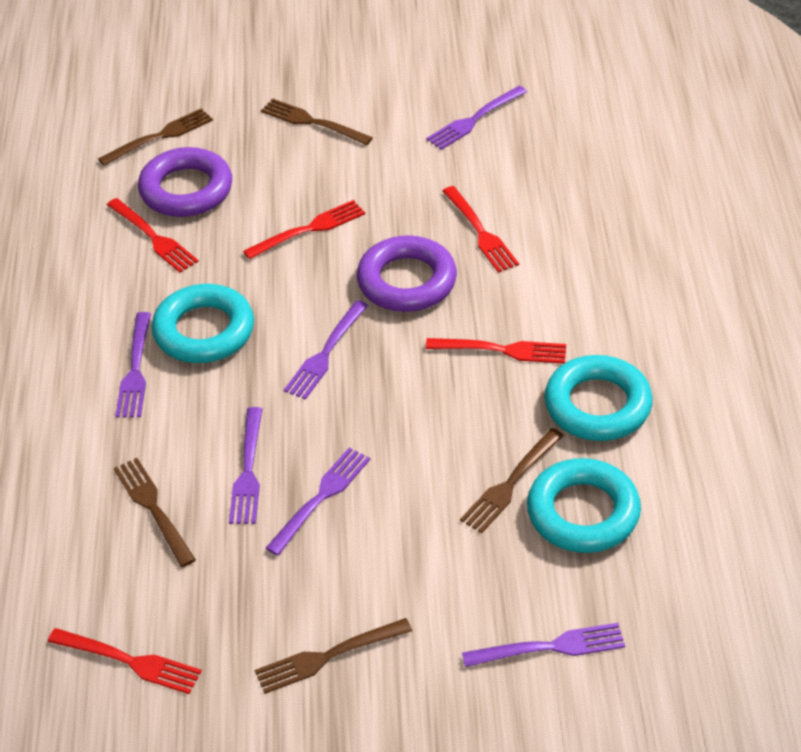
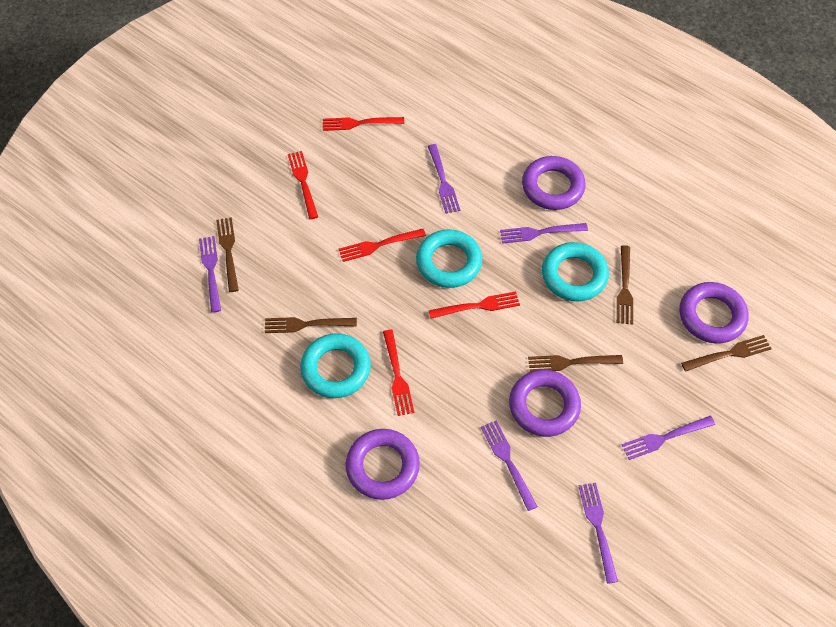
purple ring: 2 -> 4

